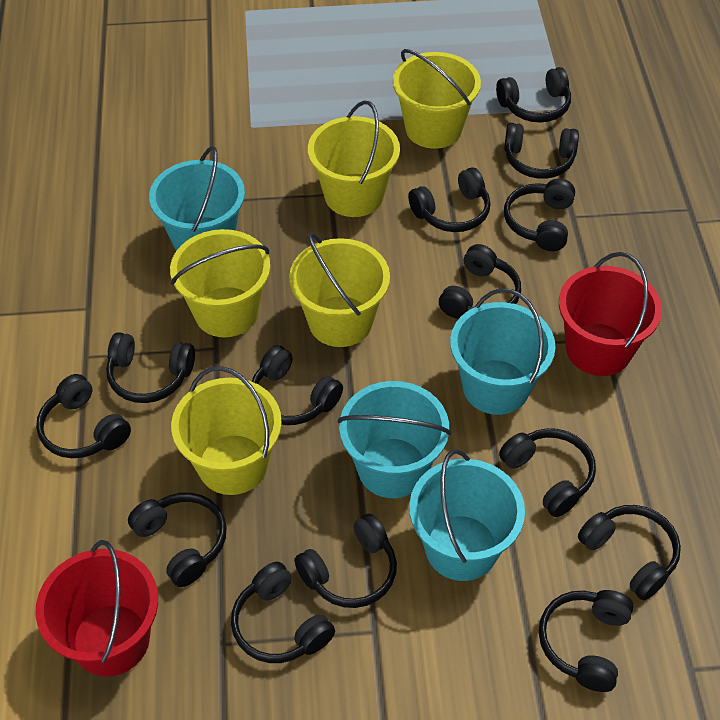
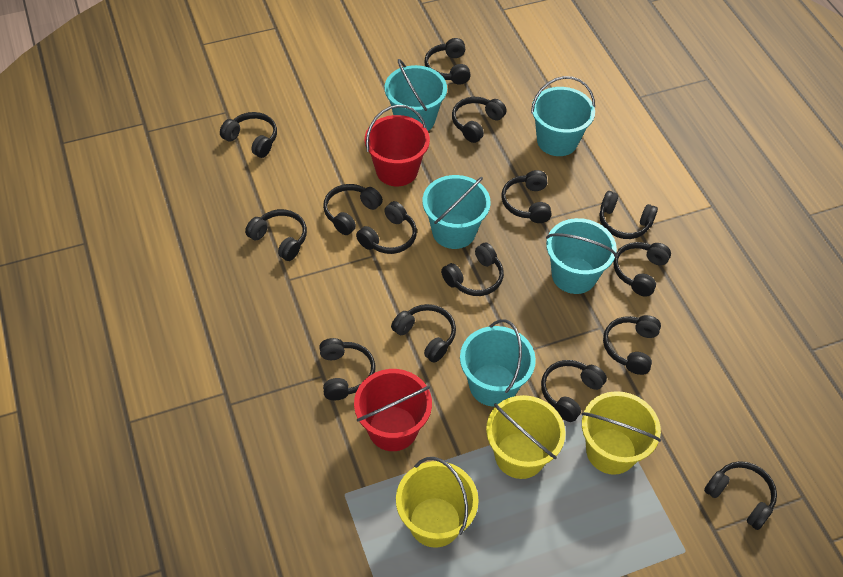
black headphones: 14 -> 15
turquoise bucket: 4 -> 5
yellow bucket: 5 -> 3

